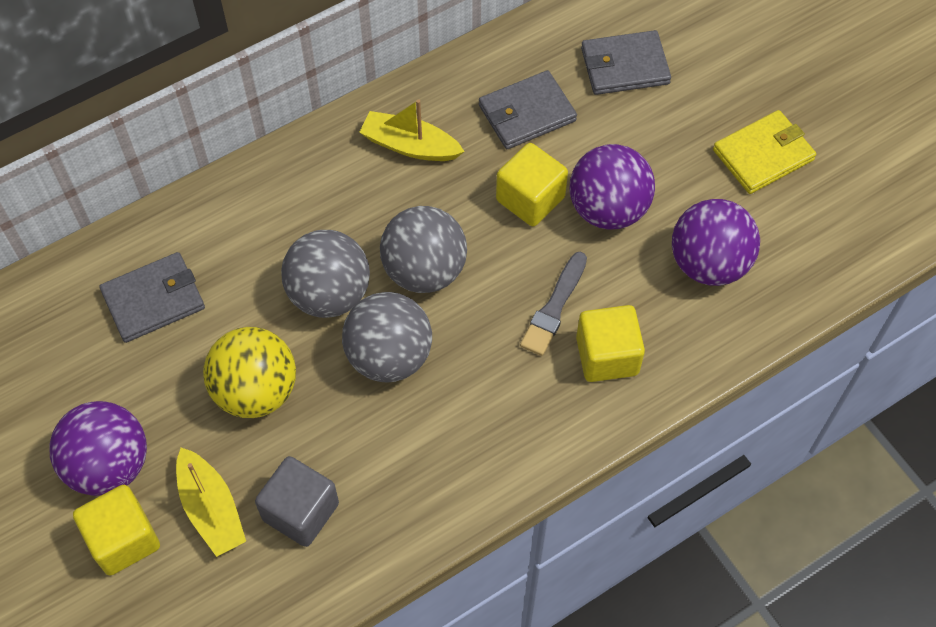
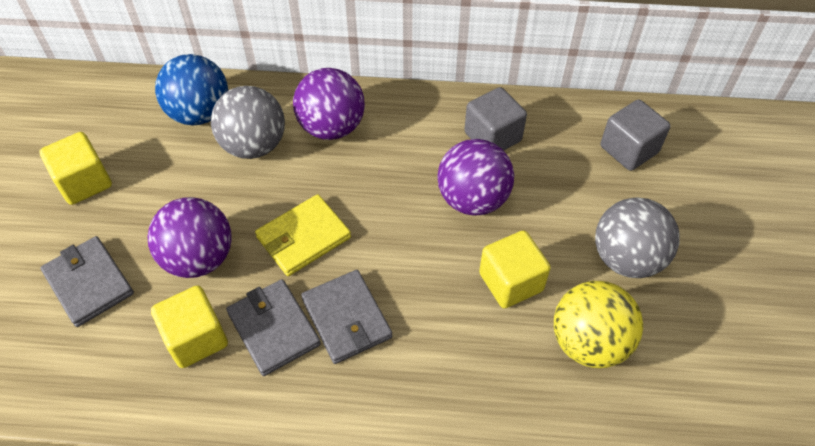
blue ball: 0 -> 1
grey ball: 3 -> 2
grey brush: 1 -> 0
grey cube: 1 -> 2
yellow boat: 2 -> 0

